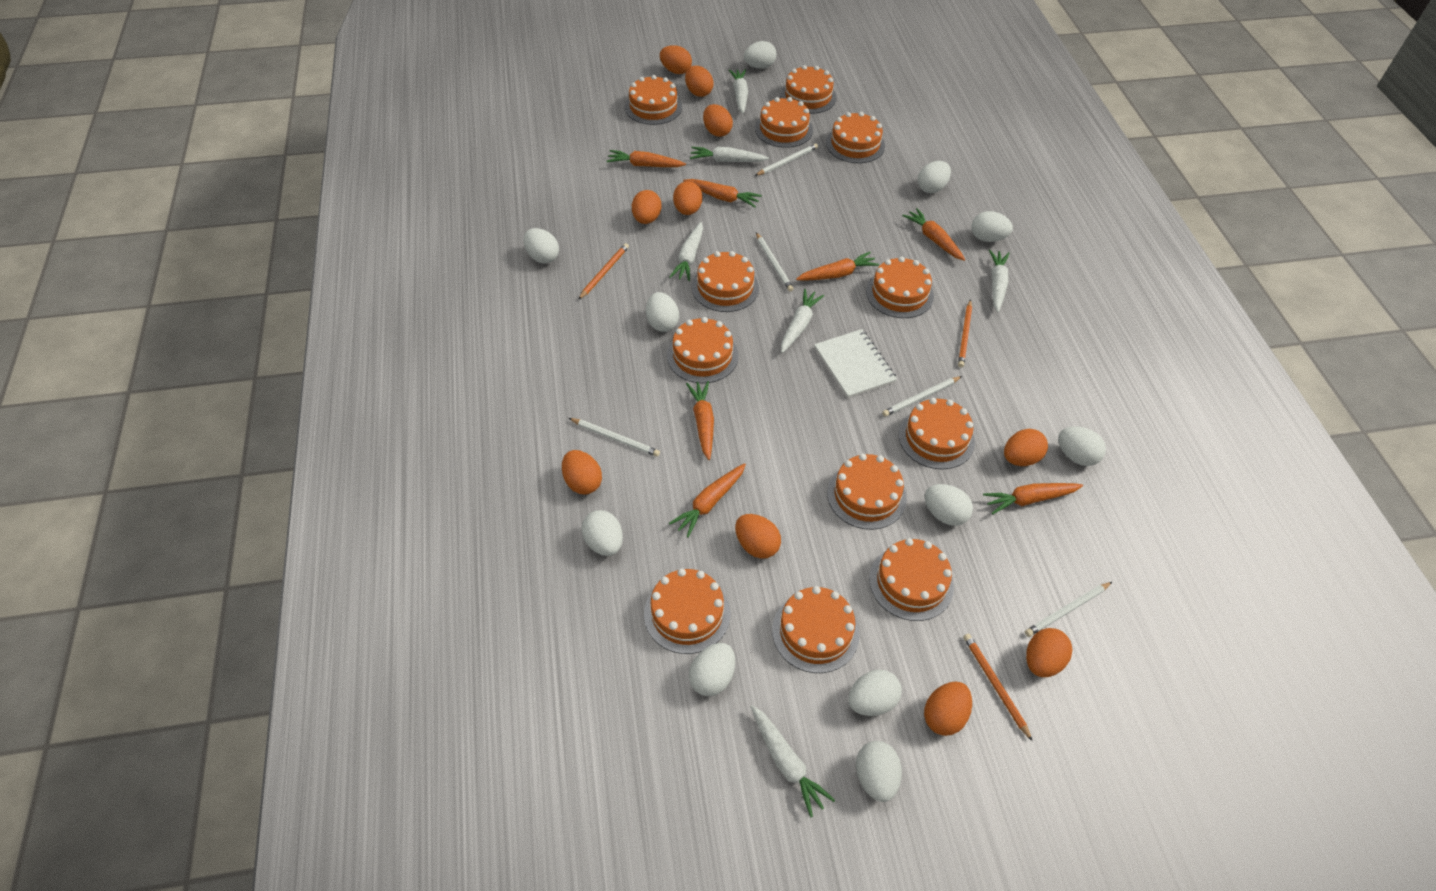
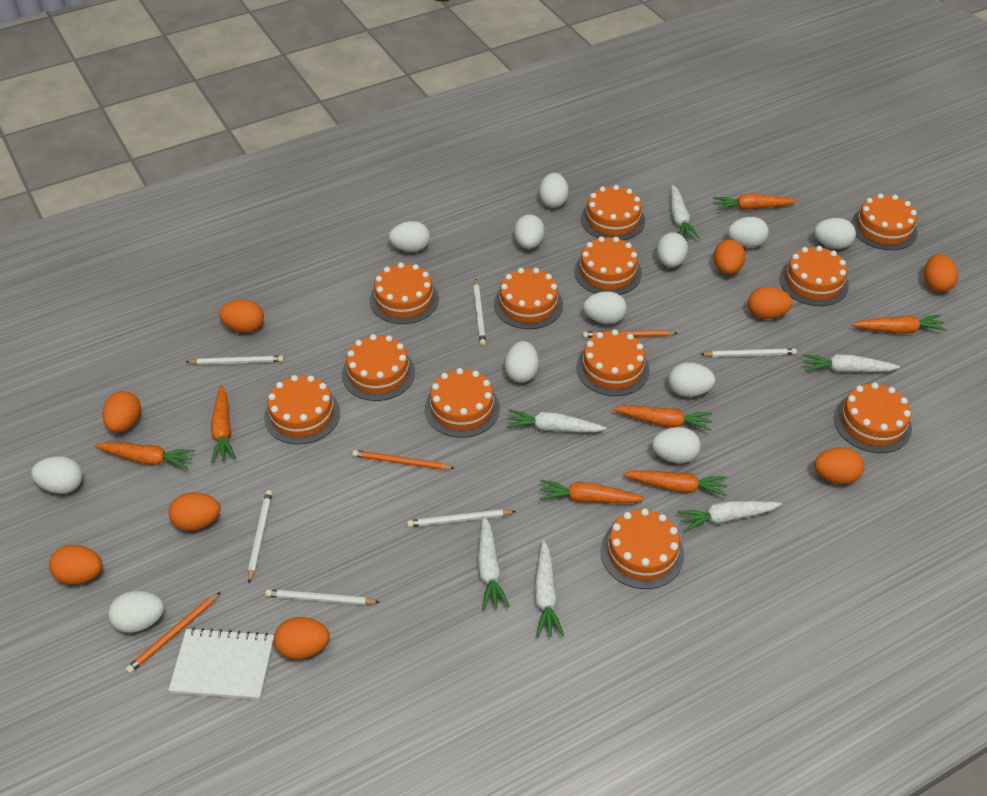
orange egg: 10 -> 9
white egg: 11 -> 12
white pencil: 5 -> 6

